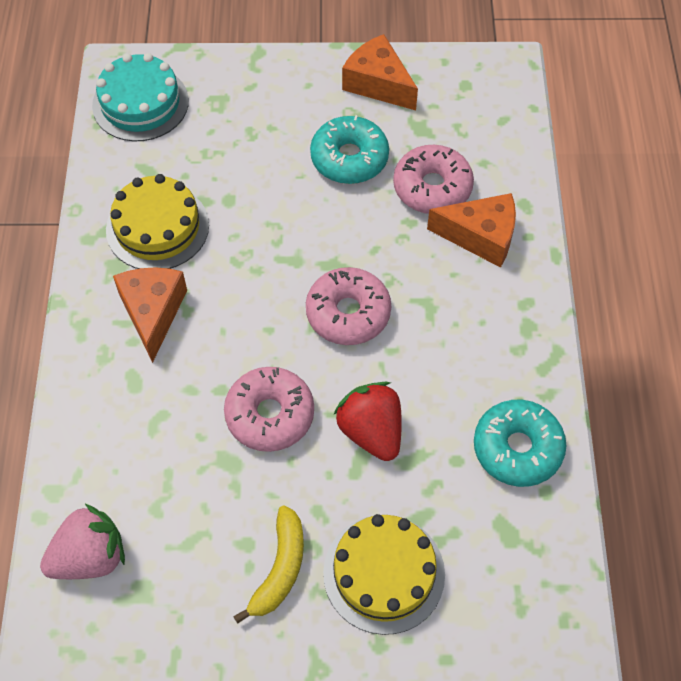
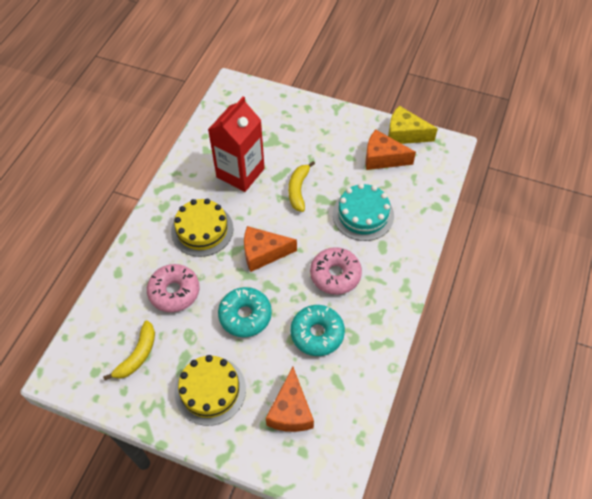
pink donut: 3 -> 2
pink strawberry: 1 -> 0
red carton: 0 -> 1
red strawberry: 1 -> 0
yellow banana: 1 -> 2
yellow cheese: 0 -> 1

